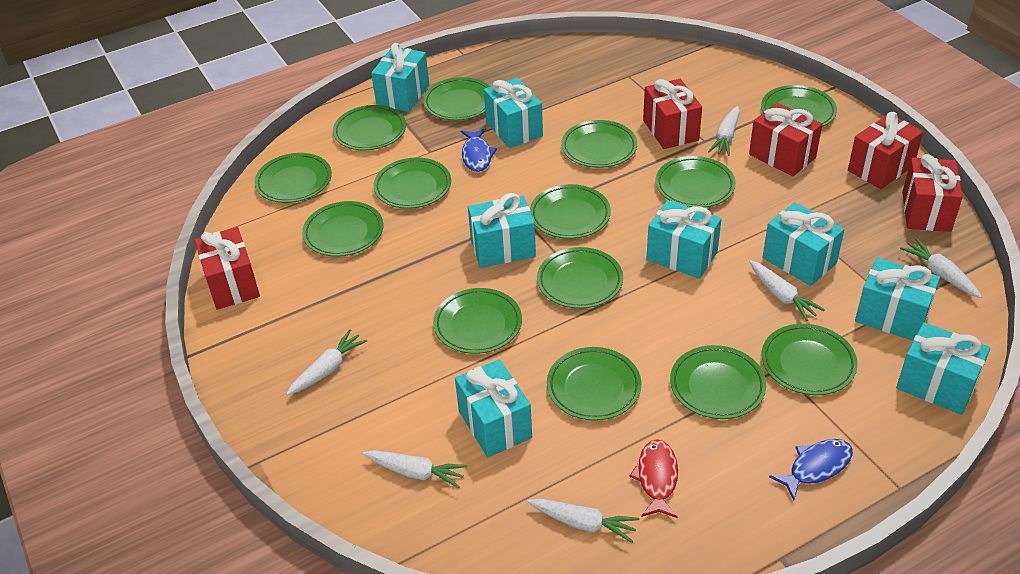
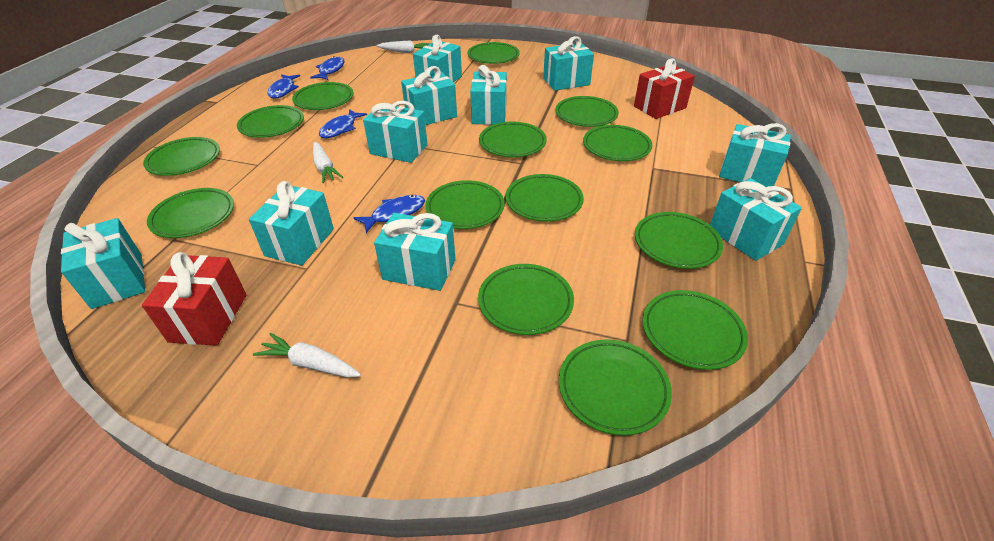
blue fish: 2 -> 4
red fish: 1 -> 0
red gift: 5 -> 2
turquoise gift: 8 -> 10
white carrot: 6 -> 3

